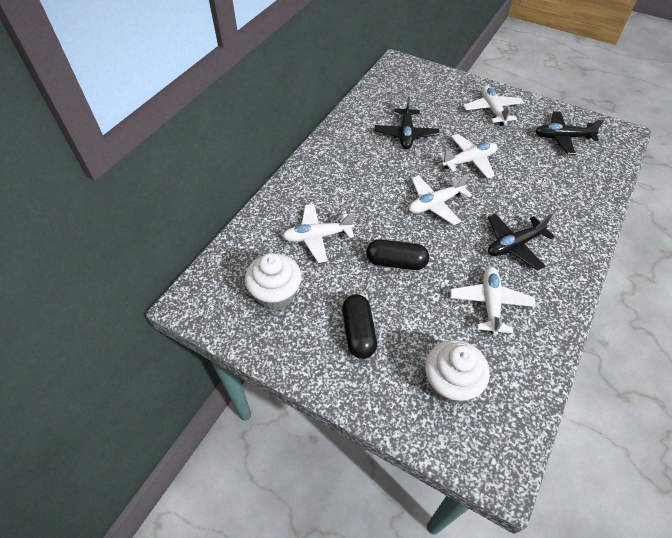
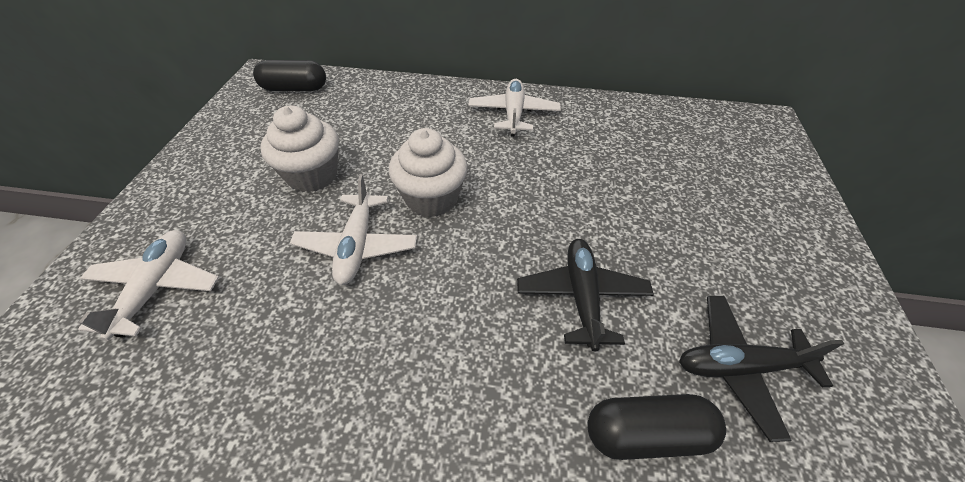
black plane: 3 -> 2
white plane: 5 -> 3

